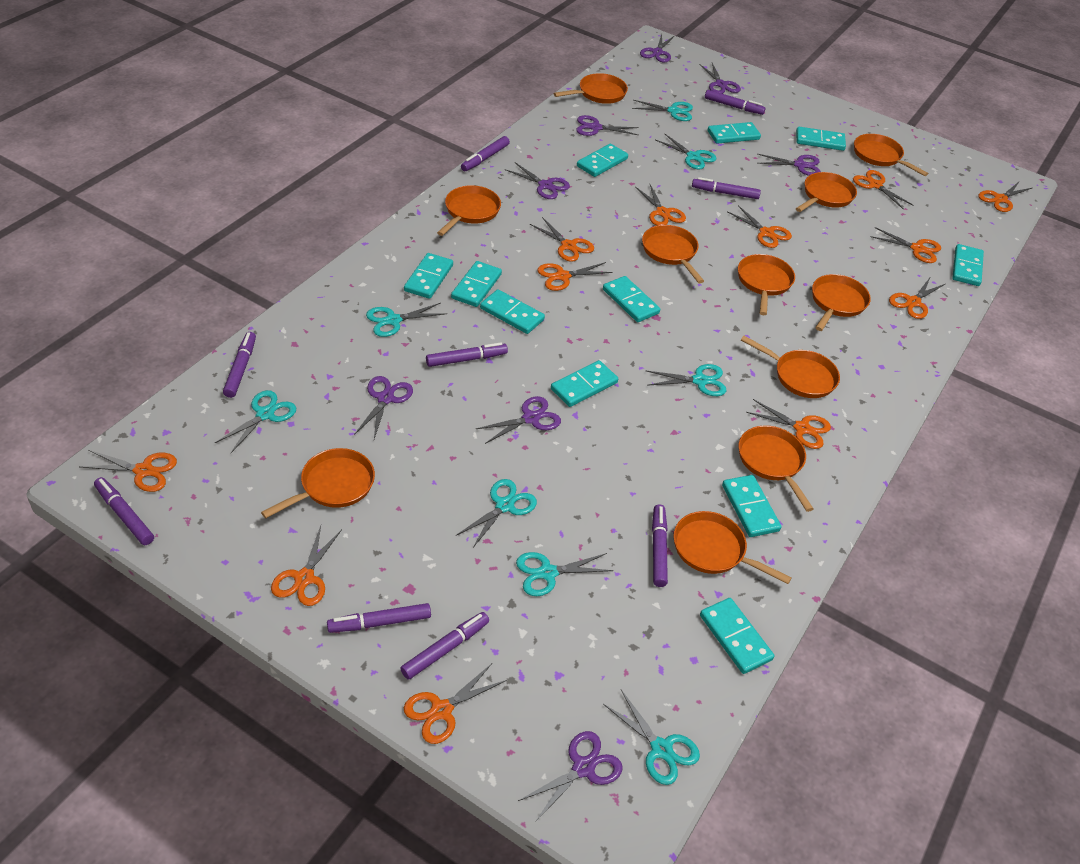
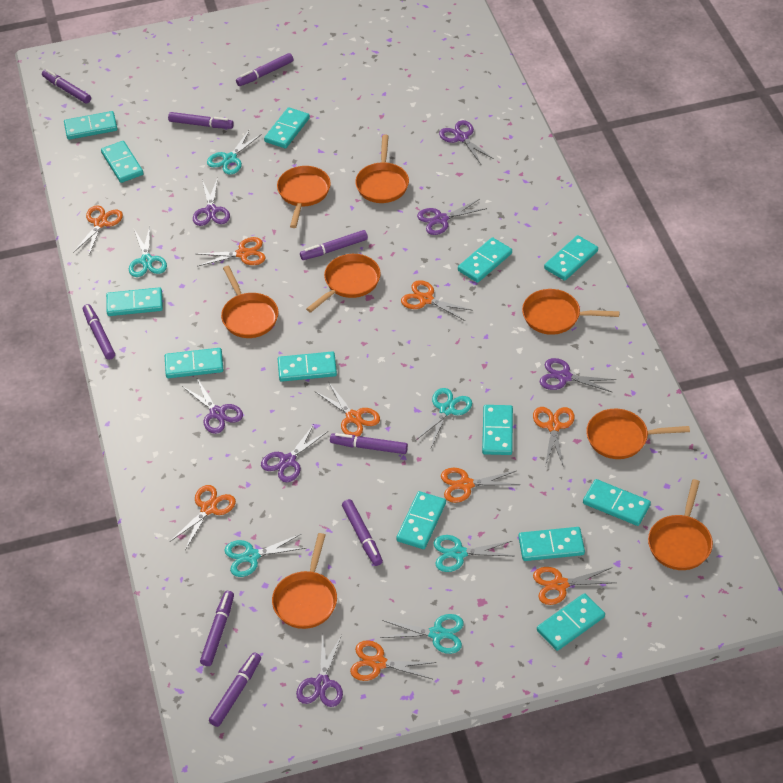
orange pan: 11 -> 8
orange scissors: 12 -> 9
purple scissors: 8 -> 7
turquoise domino: 11 -> 13
turquoise scissors: 8 -> 6

